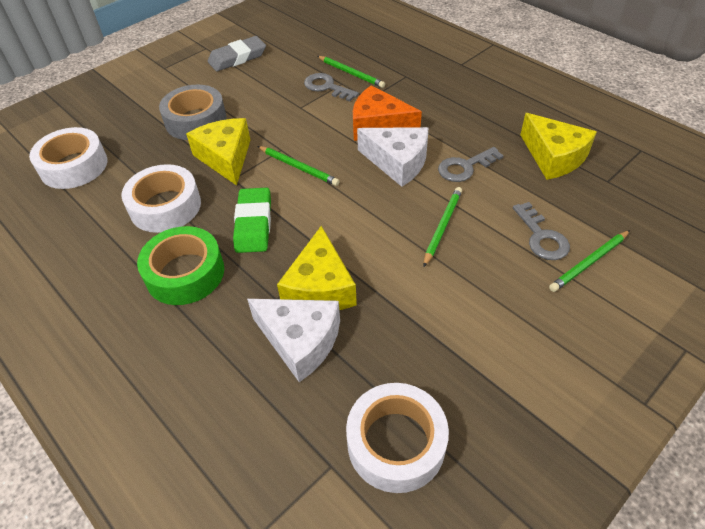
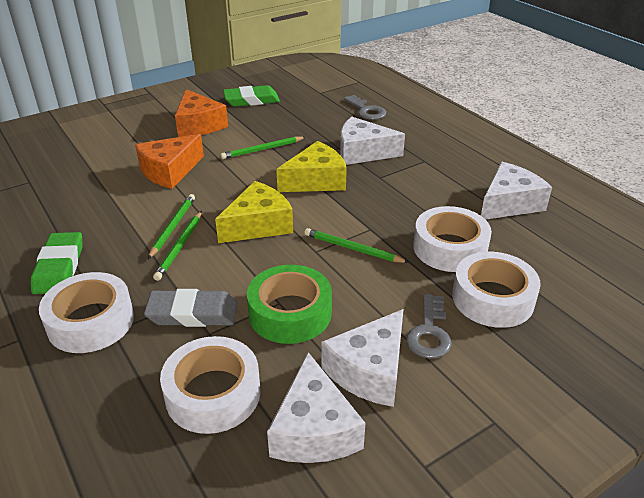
green eraser: 1 -> 2
grey key: 3 -> 2
grey tape: 1 -> 0
orange cheese: 1 -> 2
white cheese: 2 -> 4
white tape: 3 -> 4
yellow cheese: 3 -> 2

